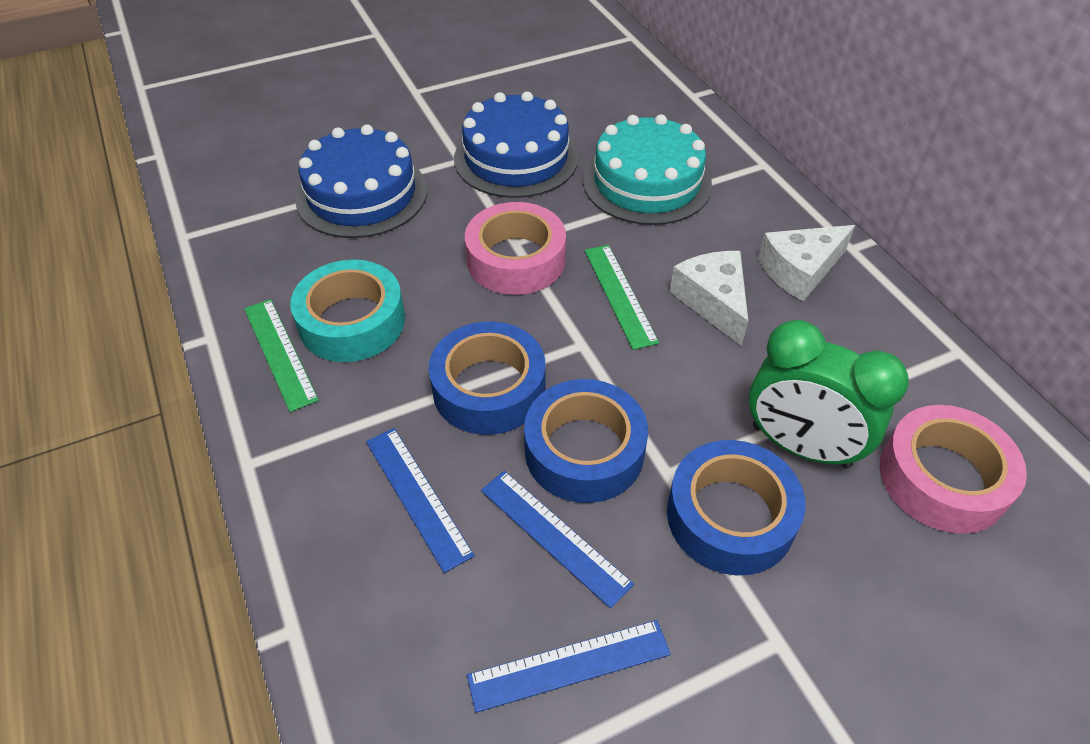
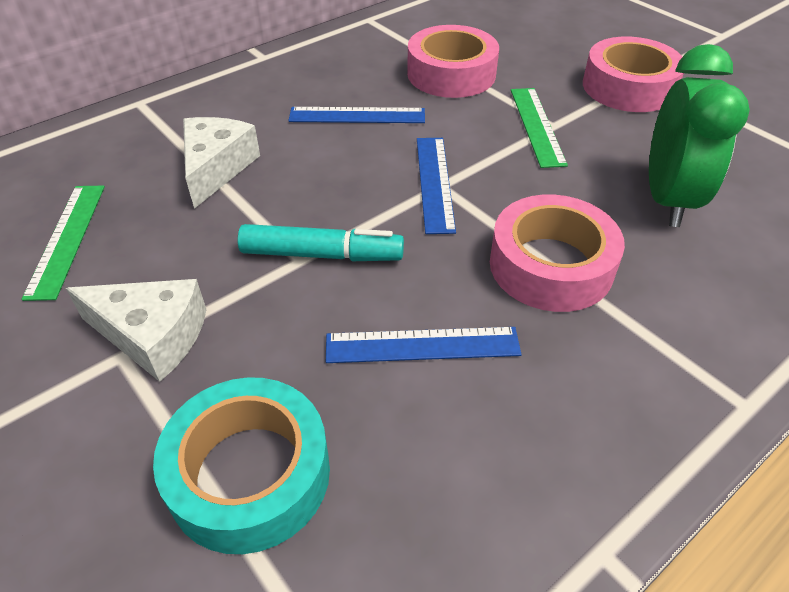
blue cake: 2 -> 0
blue tape: 3 -> 0
pink tape: 2 -> 3
turquoise cake: 1 -> 0
turquoise marker: 0 -> 1

